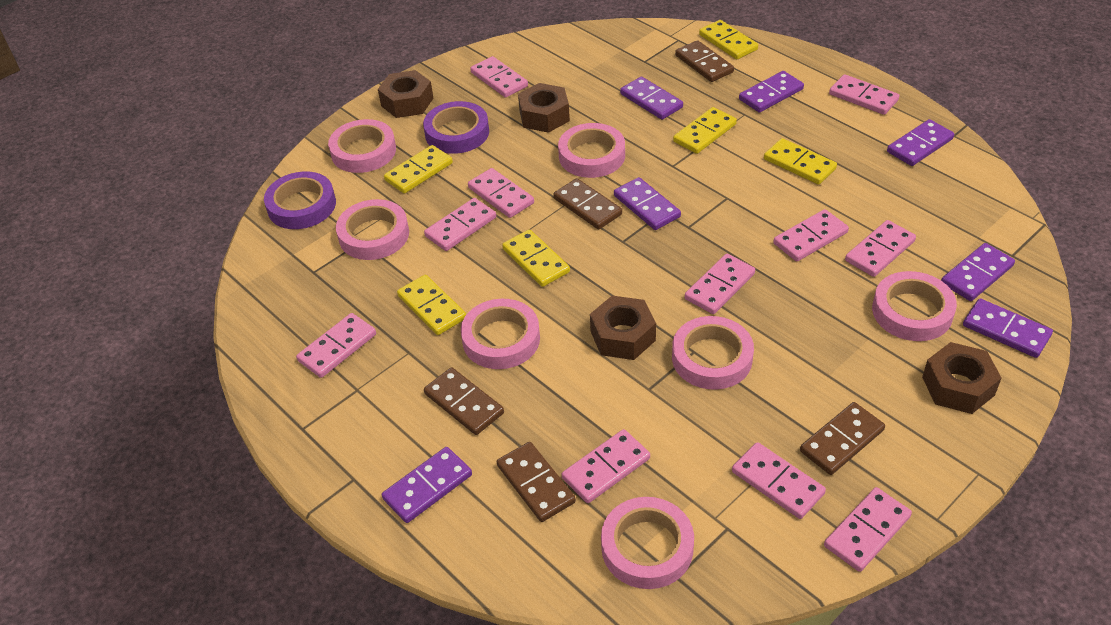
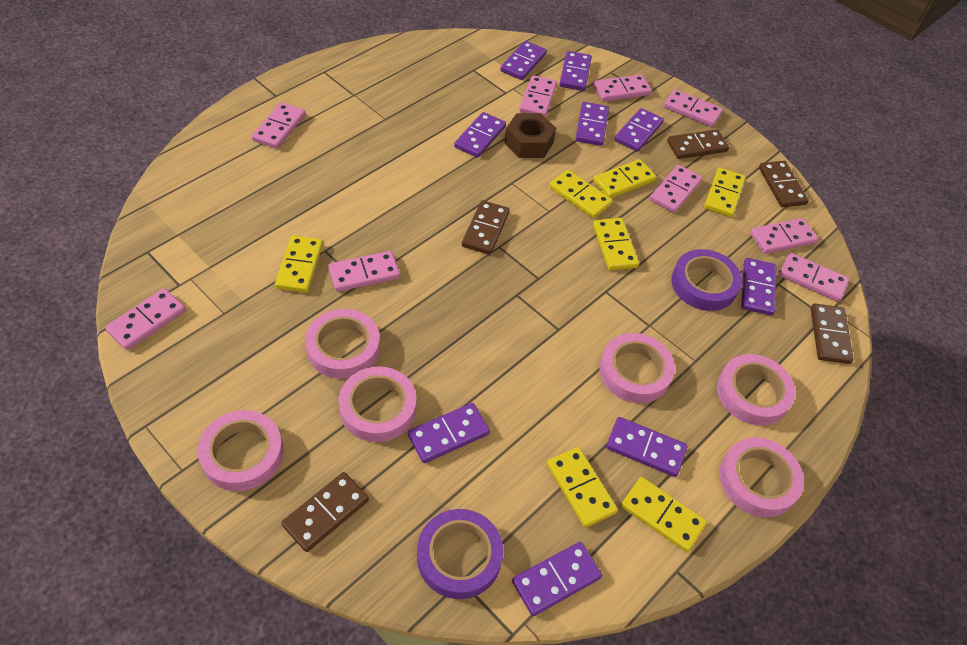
brown nut: 4 -> 1
pink domino: 11 -> 9
pink tape: 7 -> 6
purple domino: 7 -> 9
yellow domino: 6 -> 7

